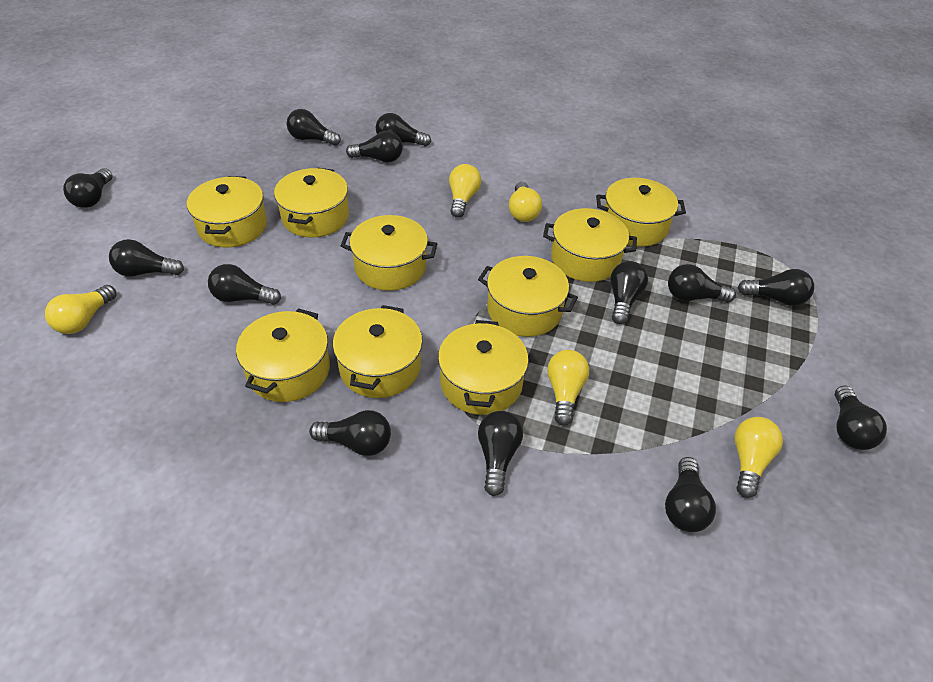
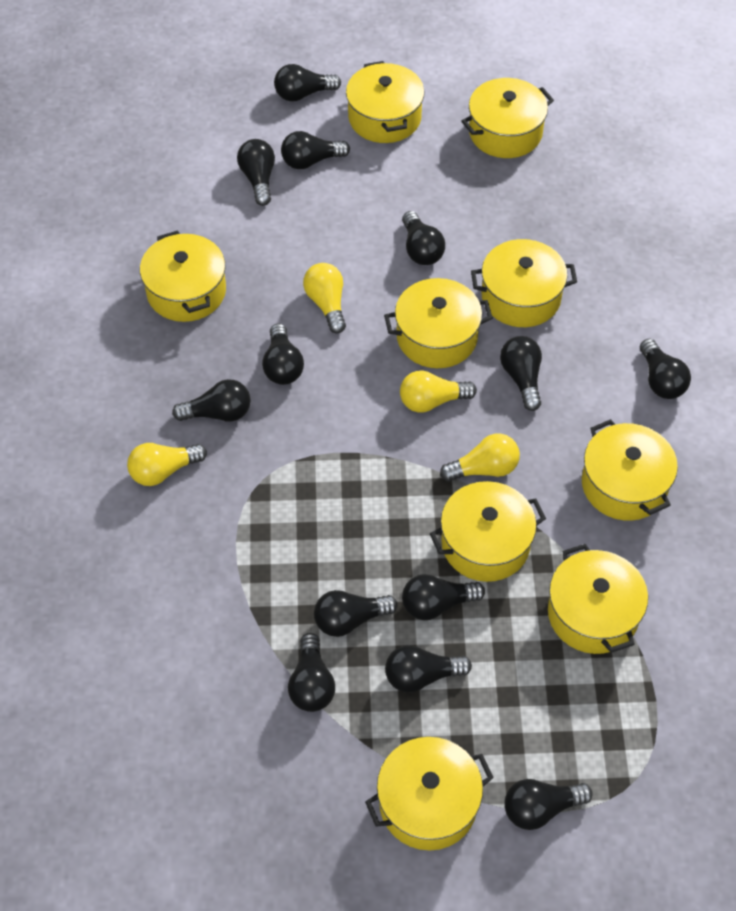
yellow light bulb: 5 -> 4

